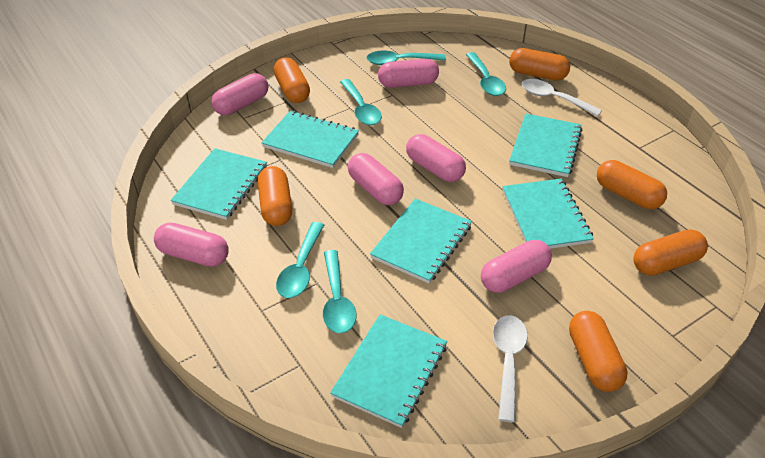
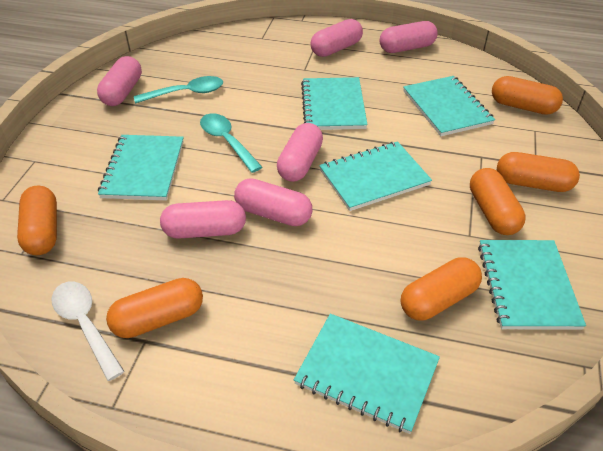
turquoise spoon: 5 -> 2
white spoon: 2 -> 1

